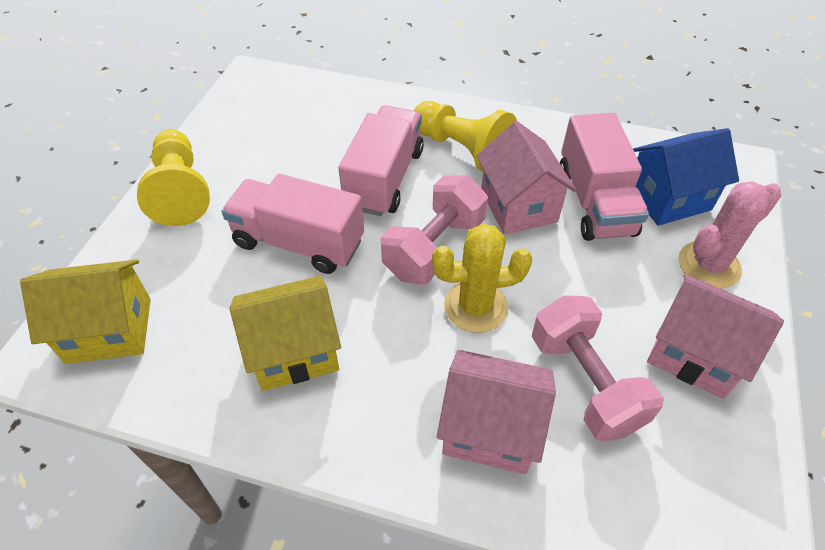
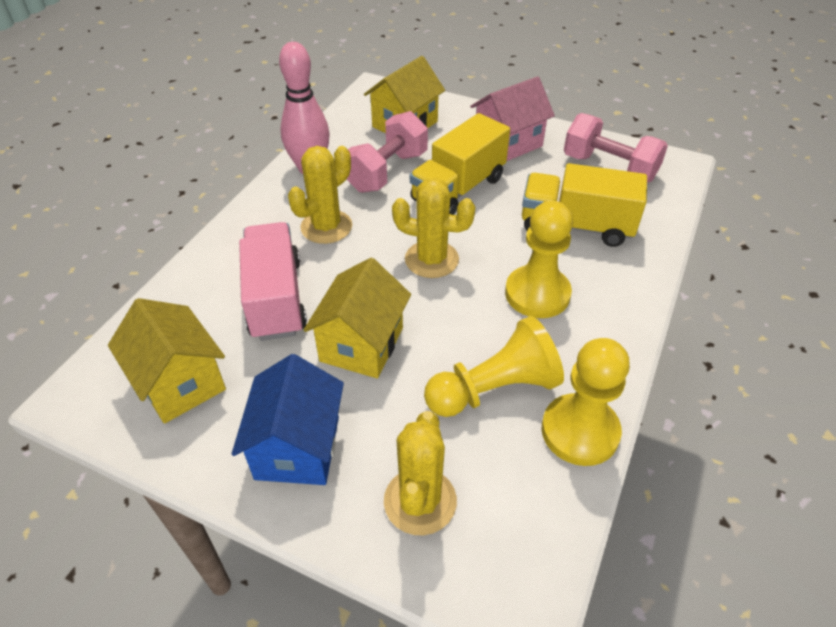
pink bowling pin: 0 -> 1
pink cactus: 1 -> 0
pink house: 3 -> 1
pink truck: 3 -> 1
yellow cactus: 1 -> 3
yellow house: 2 -> 3
yellow pawn: 2 -> 3
yellow truck: 0 -> 2

